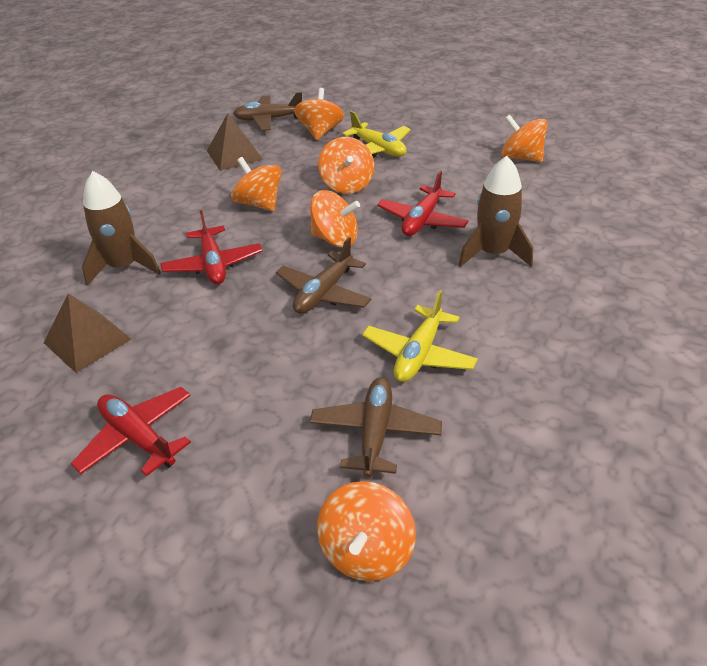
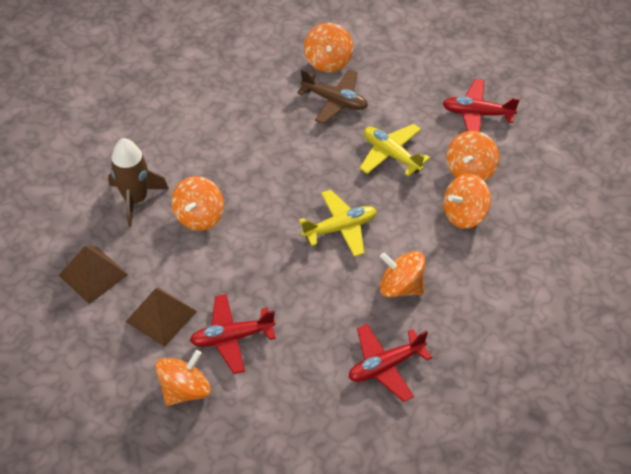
brown plane: 3 -> 1
brown rocket: 2 -> 1

